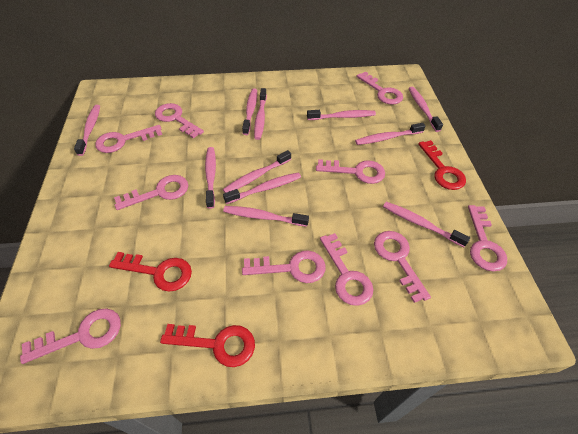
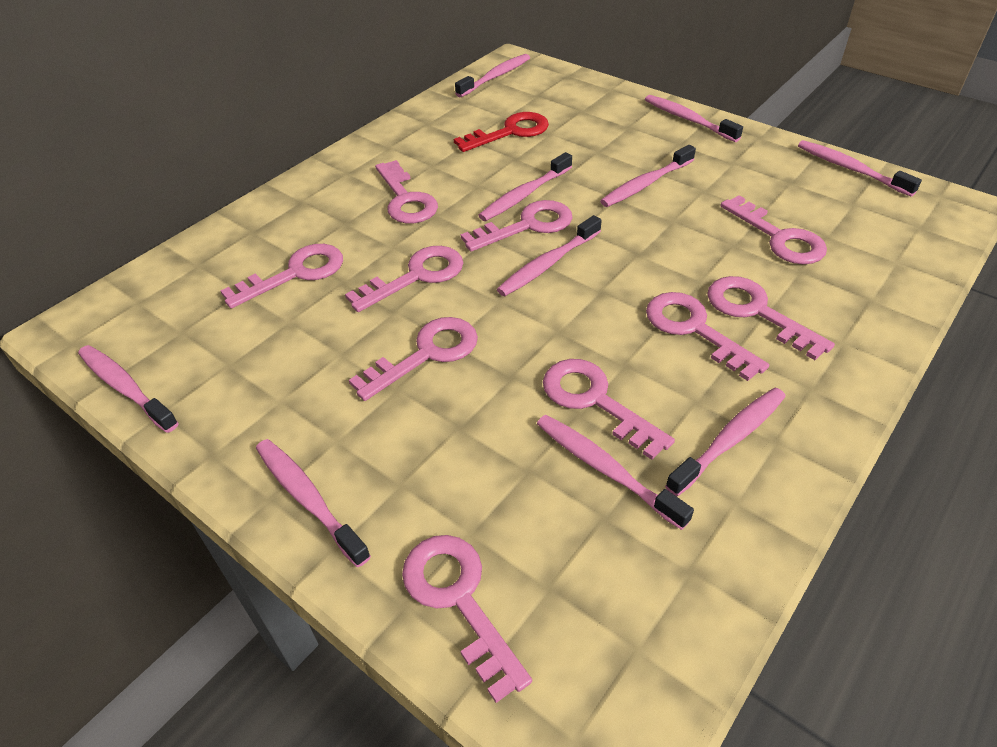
pink toothbrush: 11 -> 10
red key: 3 -> 1

